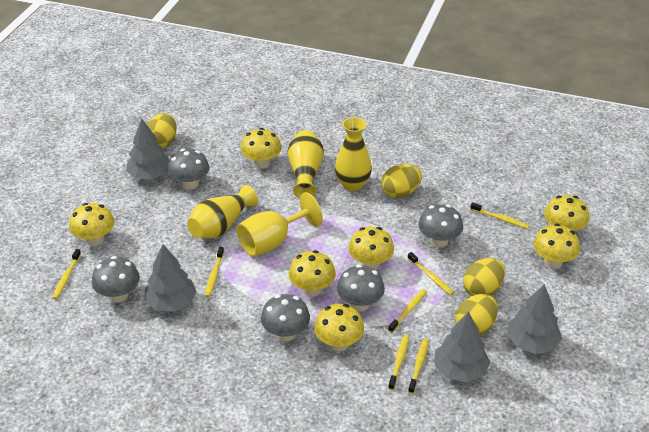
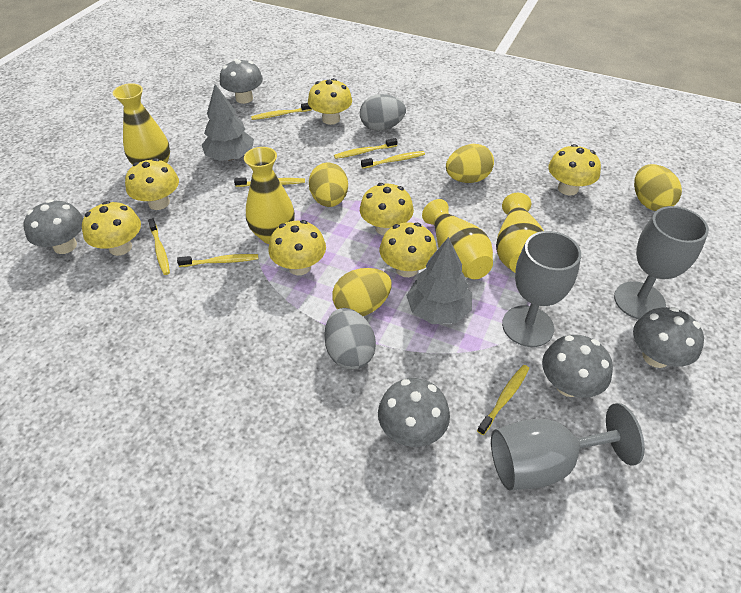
grey egg: 0 -> 2
grey goblet: 0 -> 3
grey tree: 4 -> 2
yellow goblet: 1 -> 0
yellow vase: 3 -> 4

